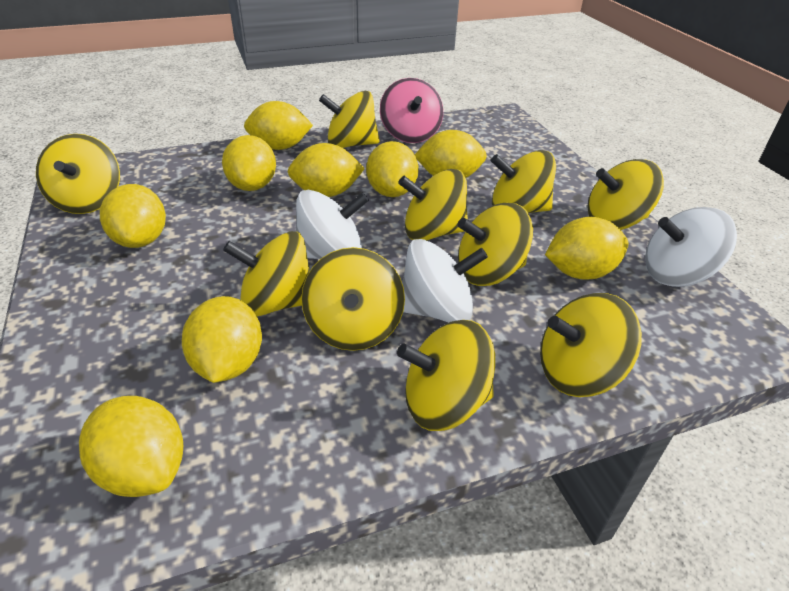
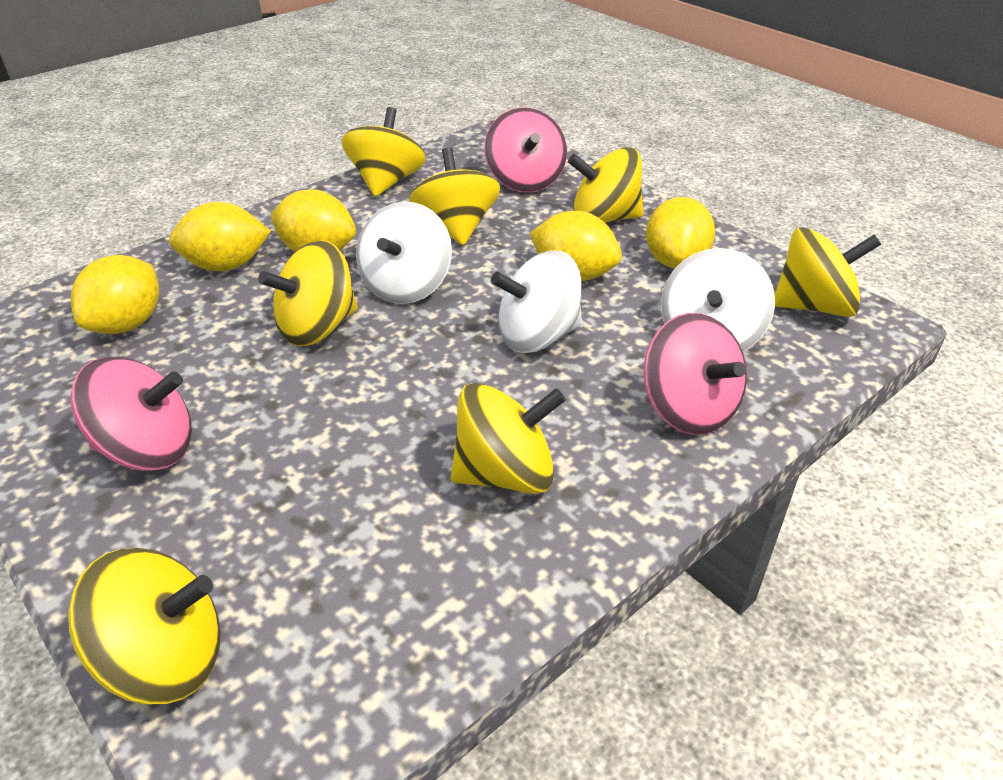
pink spinning top: 1 -> 3
yellow lemon: 9 -> 5
yellow spinning top: 10 -> 7

